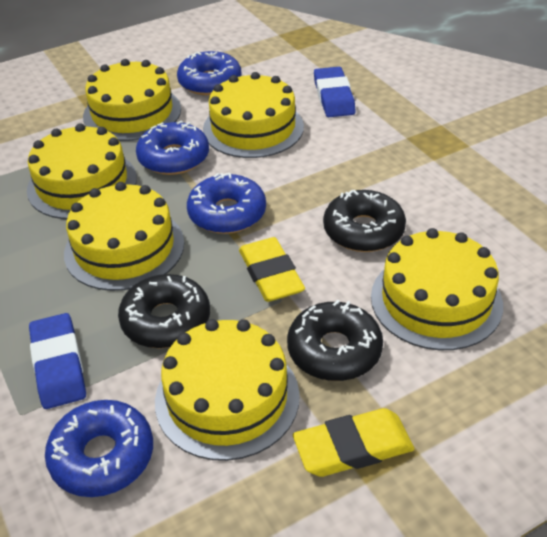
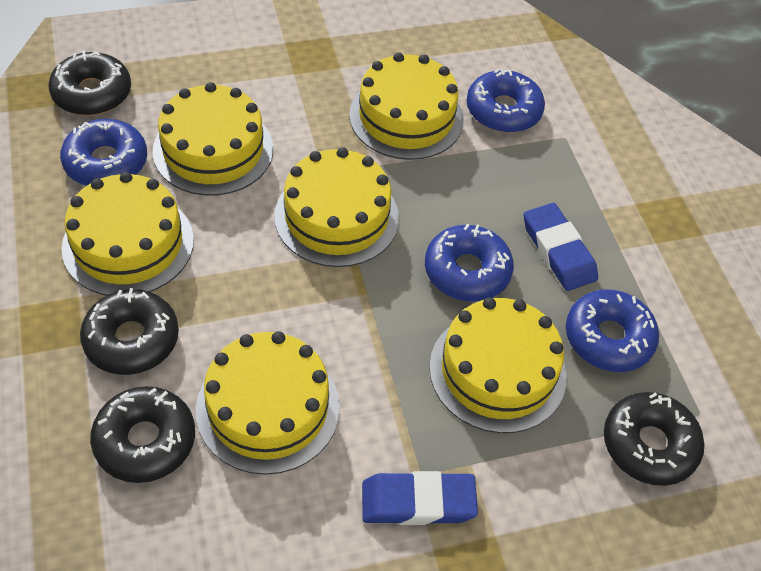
black donut: 3 -> 4
yellow eraser: 2 -> 0

